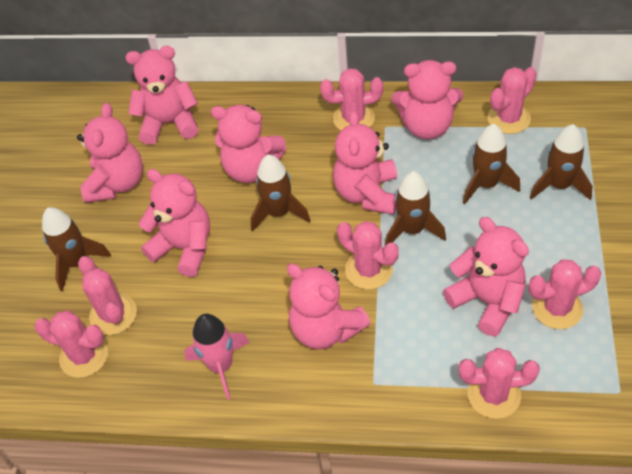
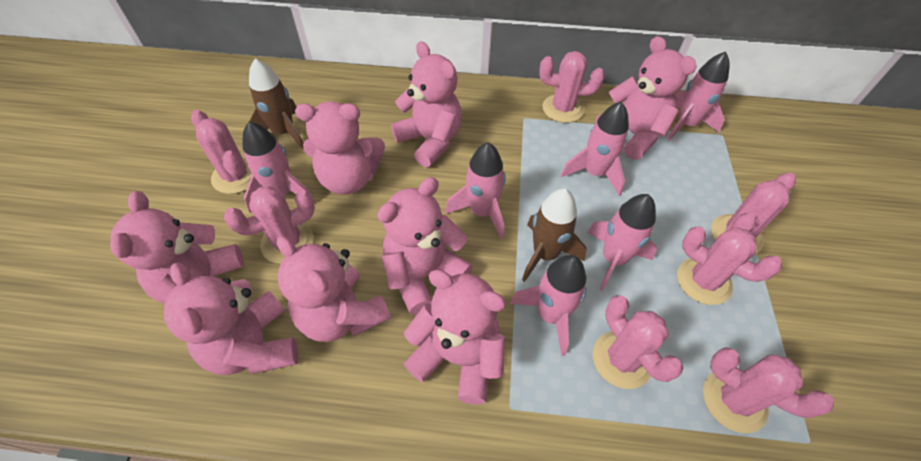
brown rocket: 5 -> 2
pink rocket: 1 -> 6

